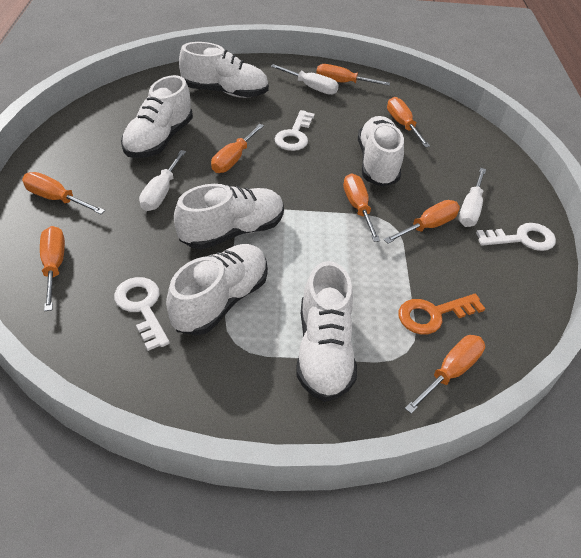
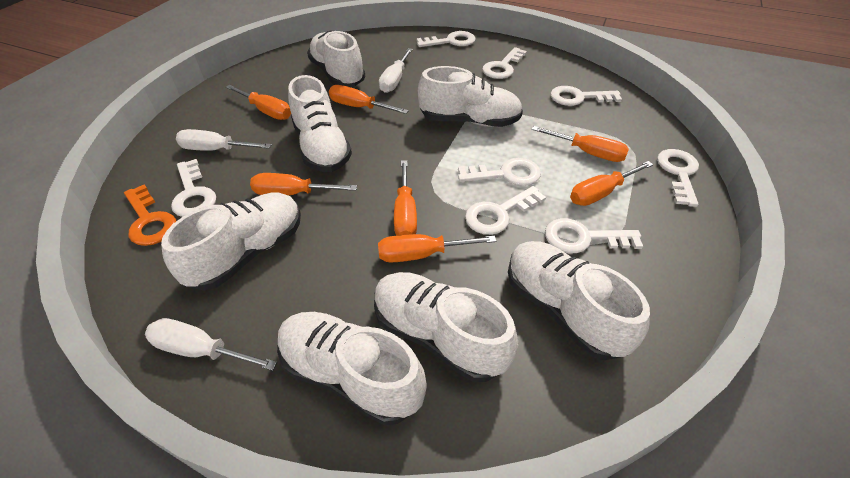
orange screwdriver: 8 -> 7
white key: 3 -> 8
white shoe: 6 -> 7

